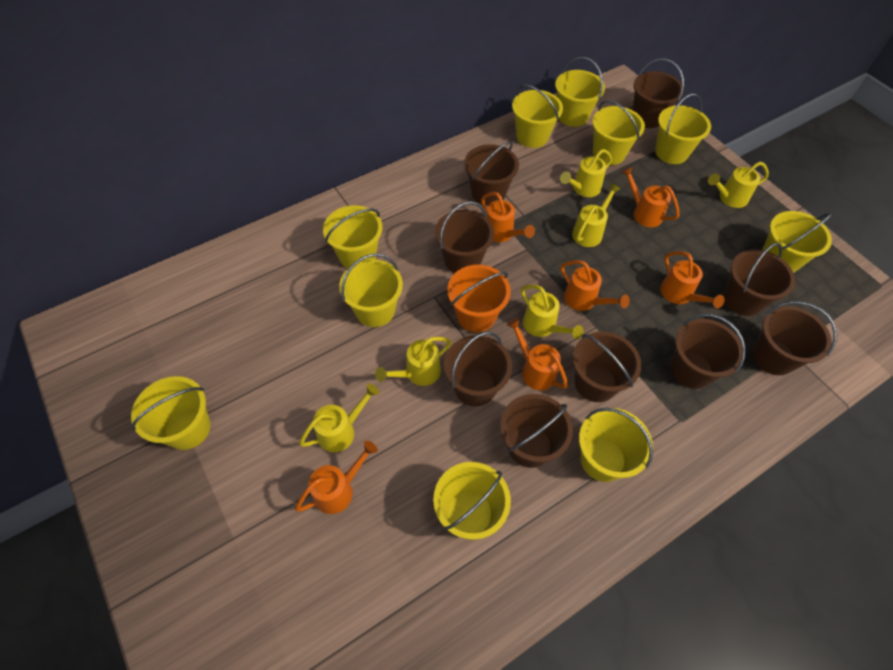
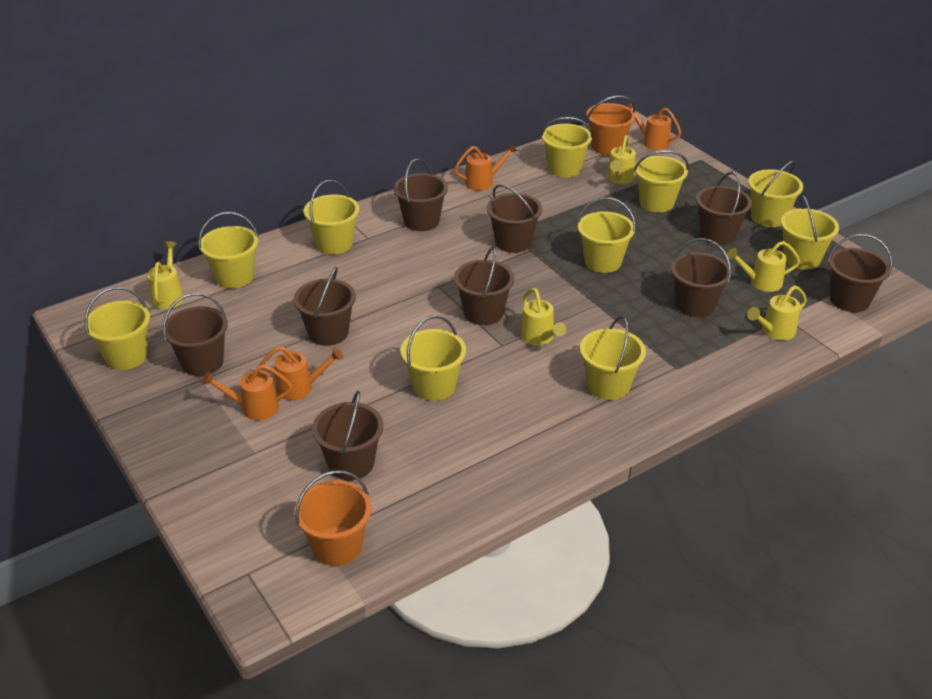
orange bucket: 1 -> 2
orange watering can: 6 -> 4
yellow watering can: 6 -> 5

